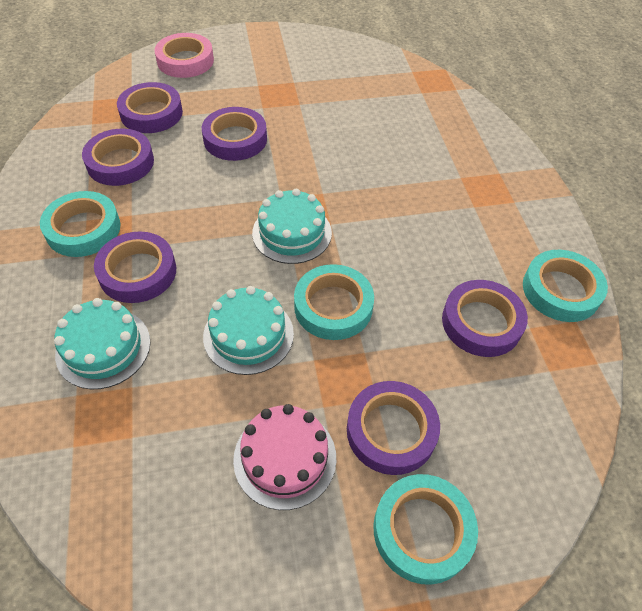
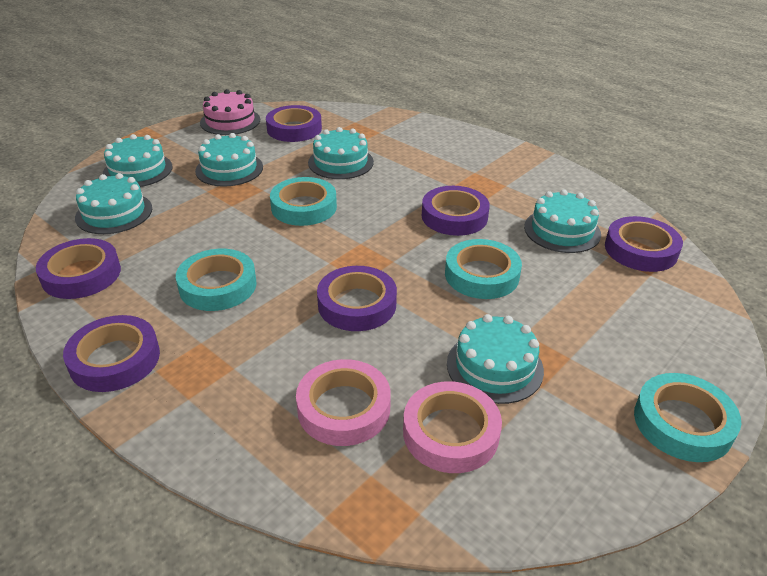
pink tape: 1 -> 2
turquoise cake: 3 -> 6

